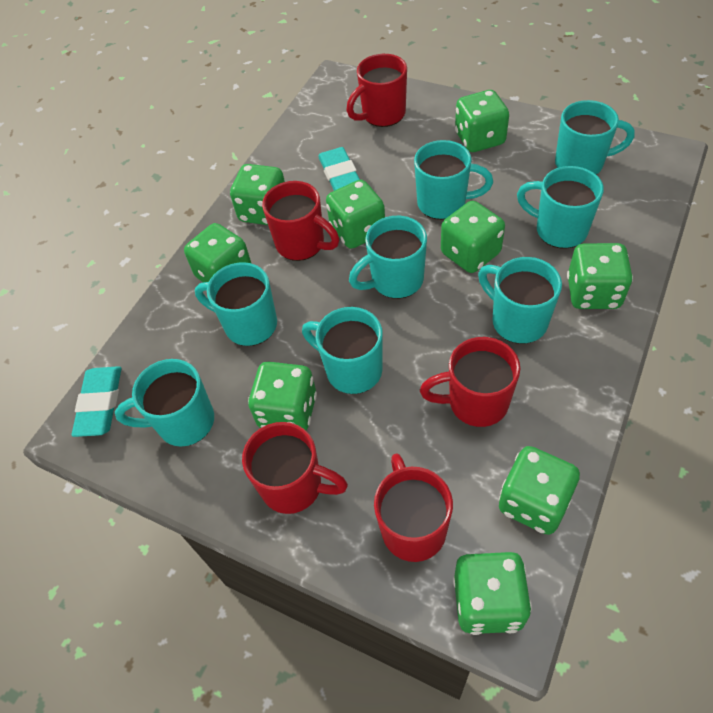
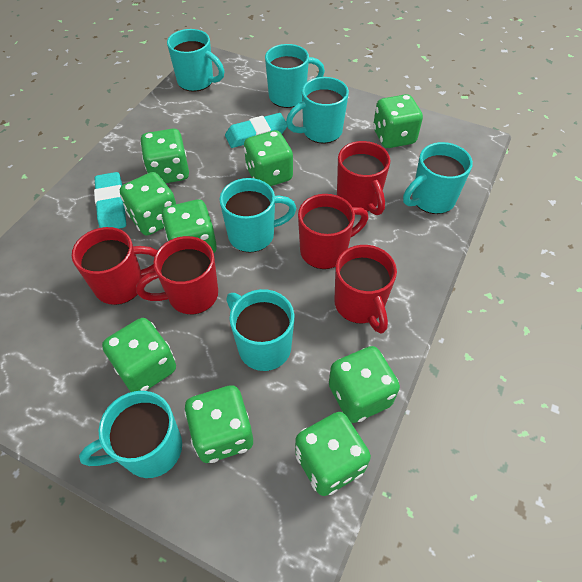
turquoise mug: 8 -> 7

